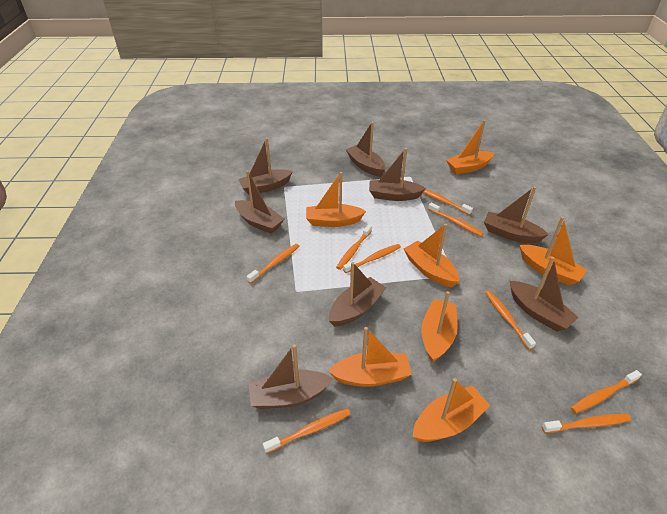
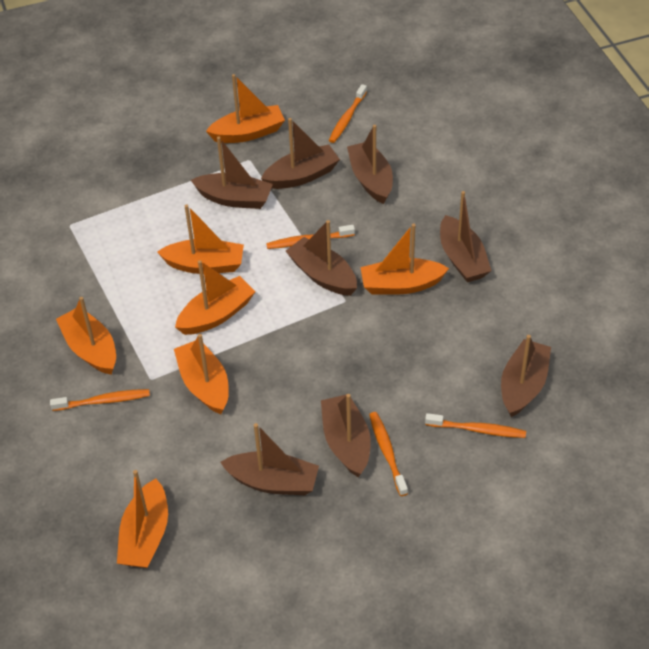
orange toothbrush: 9 -> 5

